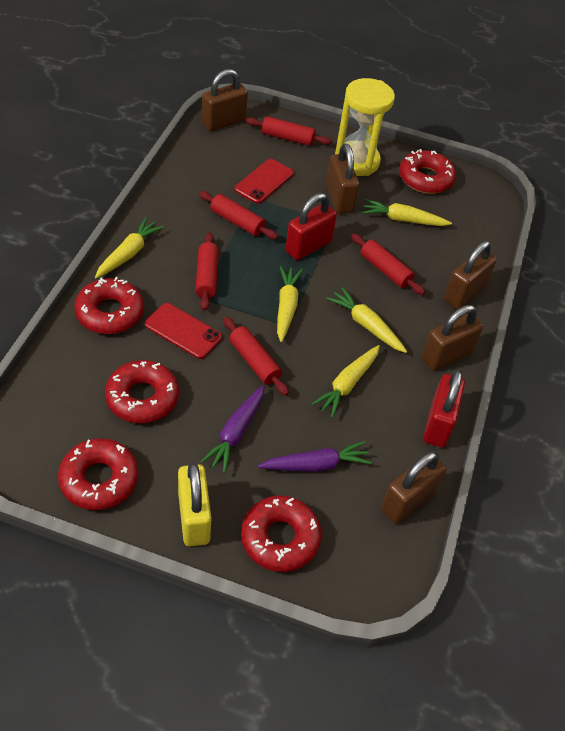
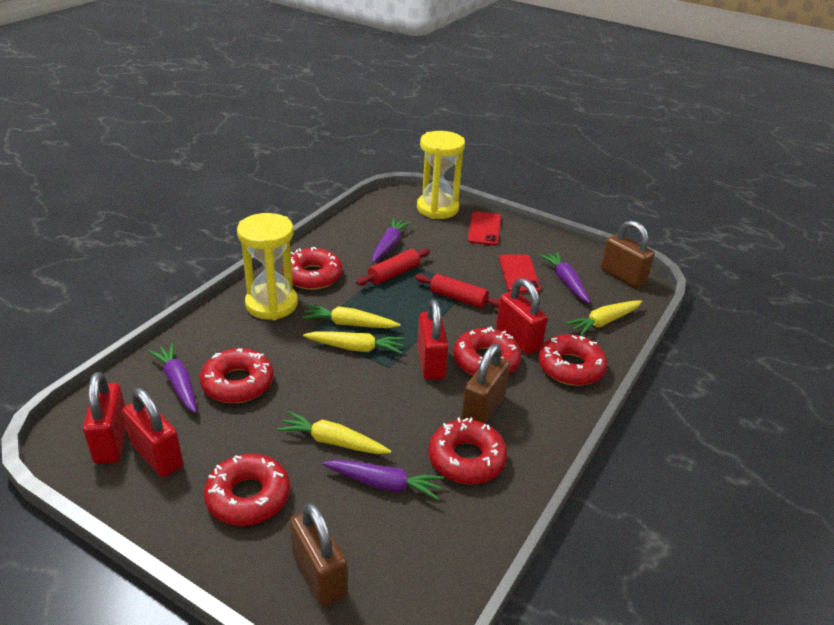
brown padlock: 5 -> 3
purple carrot: 2 -> 4
red donut: 5 -> 6
red padlock: 2 -> 4
red rolling pin: 5 -> 2
yellow carrot: 5 -> 4
yellow hourglass: 1 -> 2
yellow padlock: 1 -> 0

